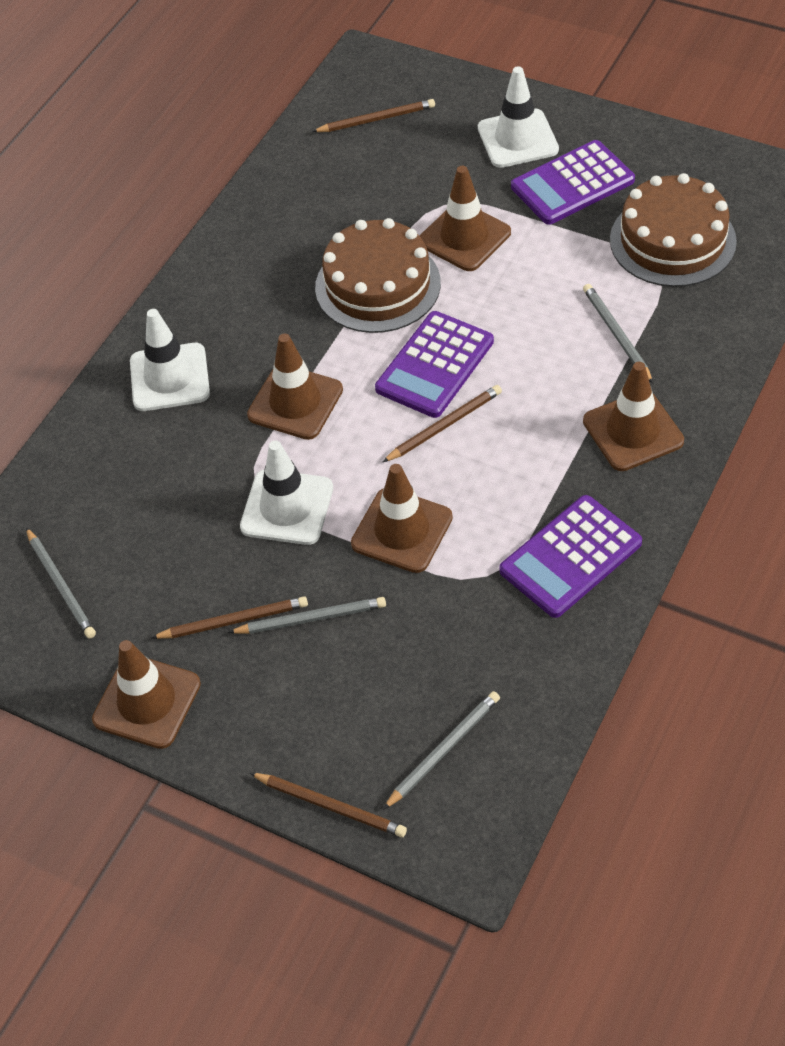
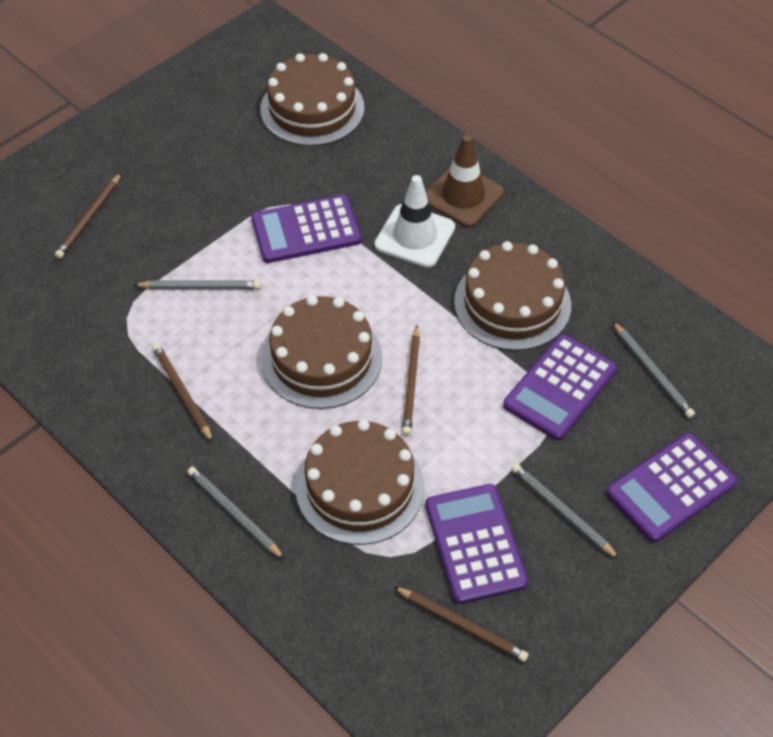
brown cake: 2 -> 4
brown traffic cone: 5 -> 1
purple calculator: 3 -> 4
white traffic cone: 3 -> 1

